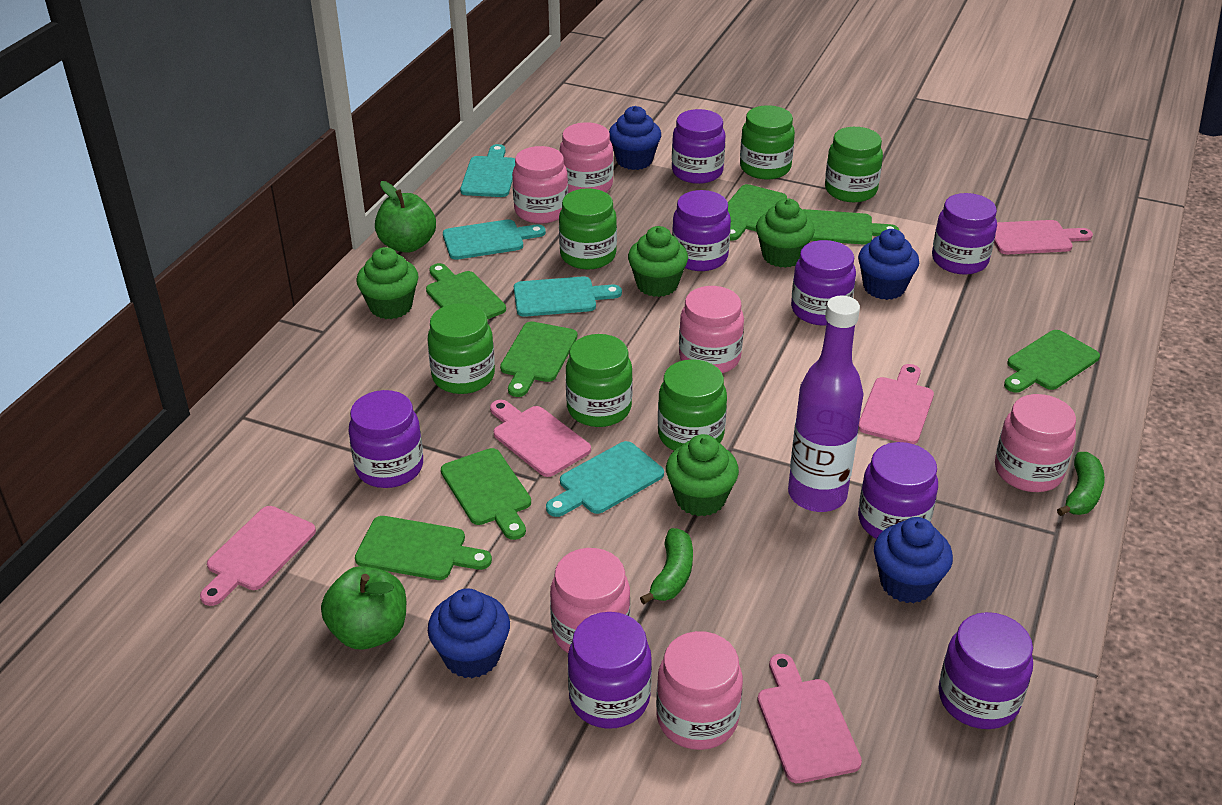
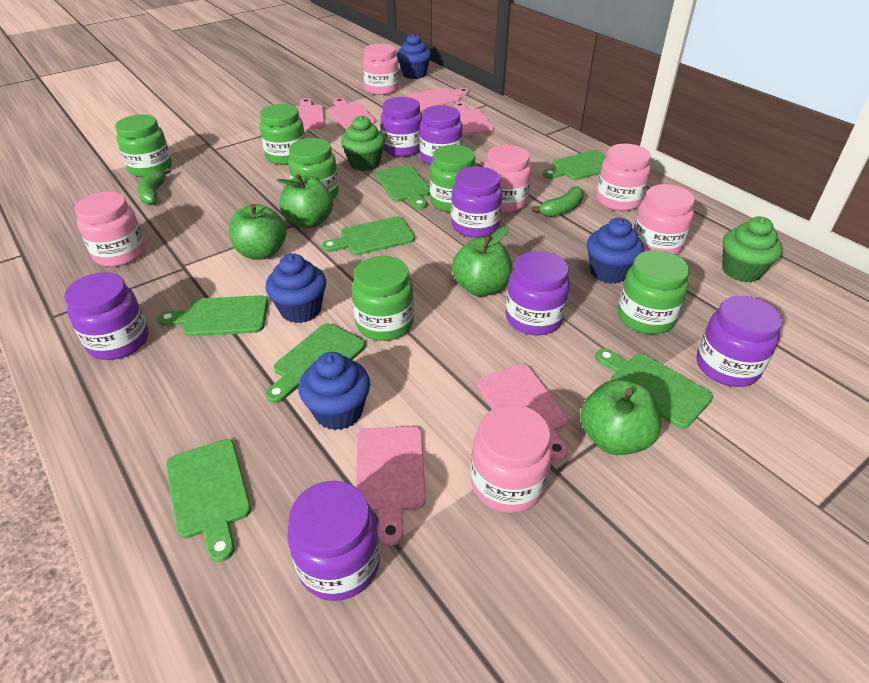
green apple: 2 -> 4
green cupcake: 4 -> 2
pink cutting board: 5 -> 6
purple bottle: 1 -> 0
purple jar: 8 -> 7
turquoise cutting board: 4 -> 0

